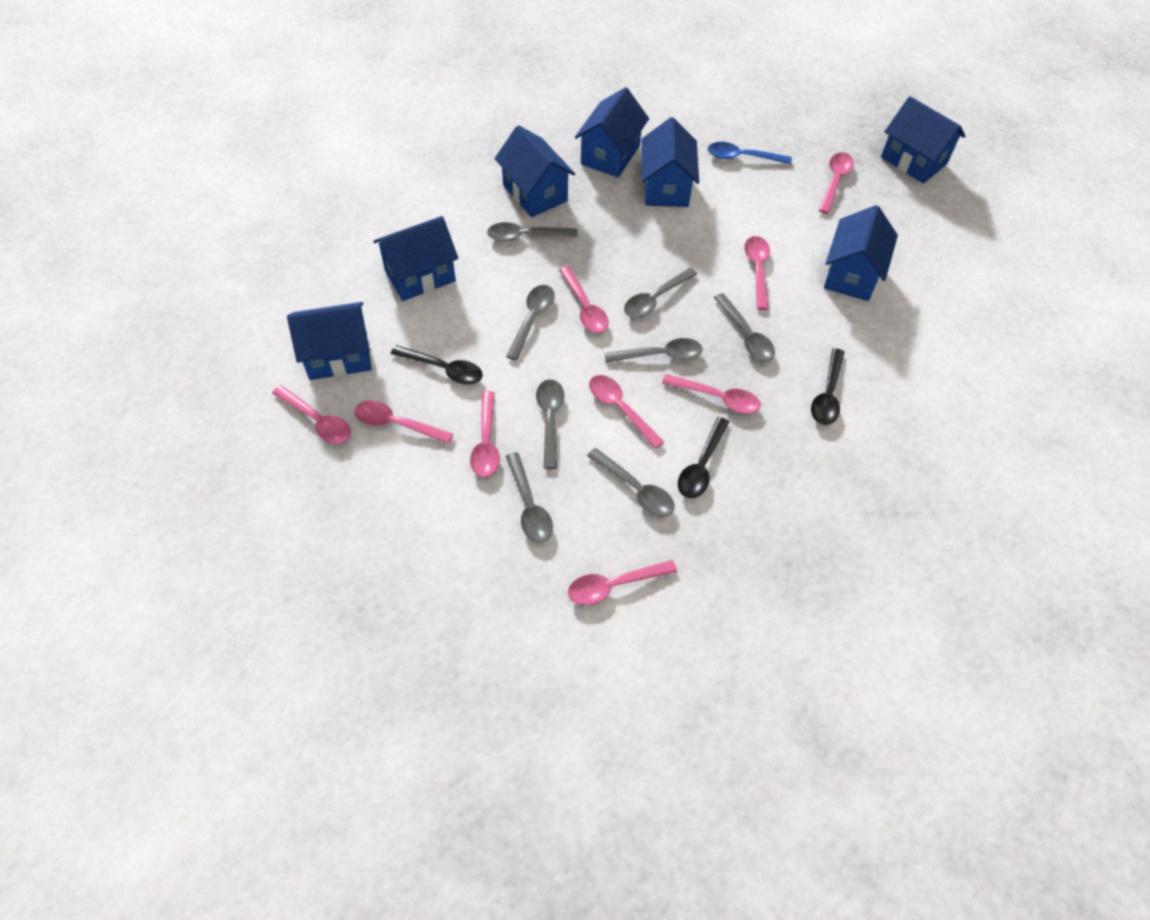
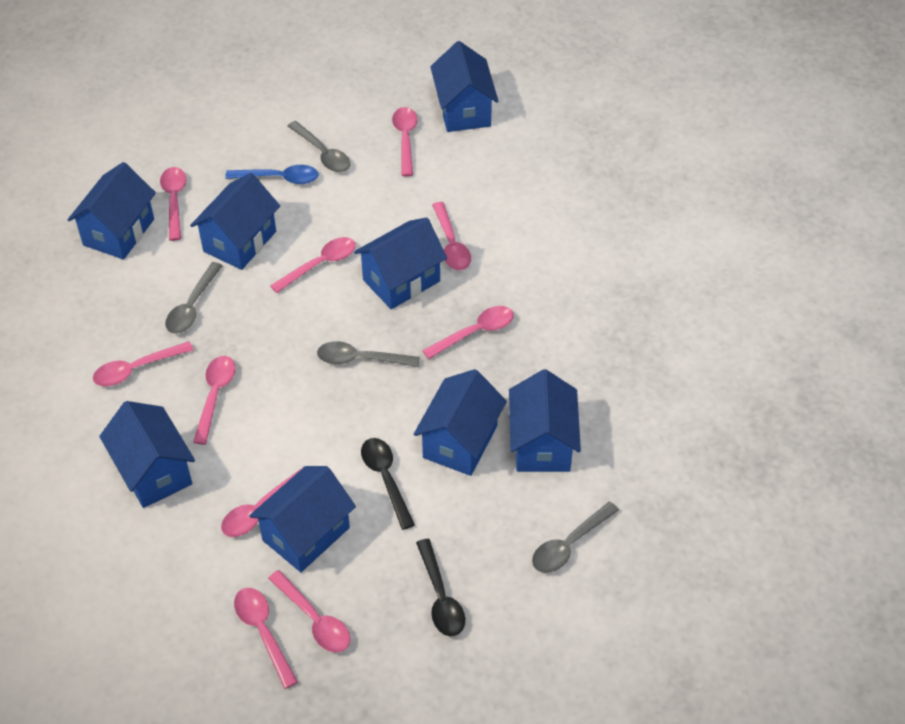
black spoon: 3 -> 2
blue house: 7 -> 8
grey spoon: 8 -> 4
pink spoon: 9 -> 10

